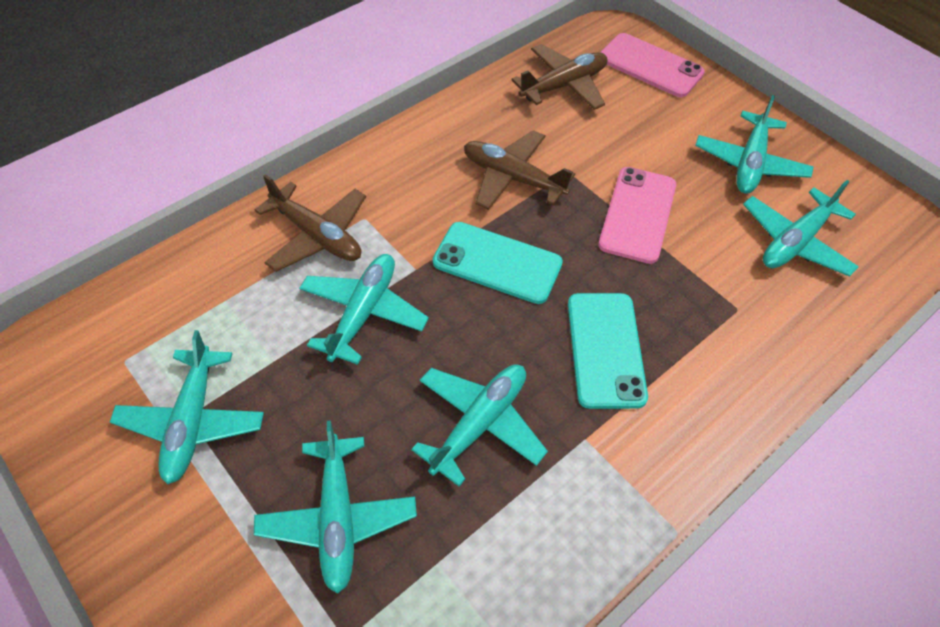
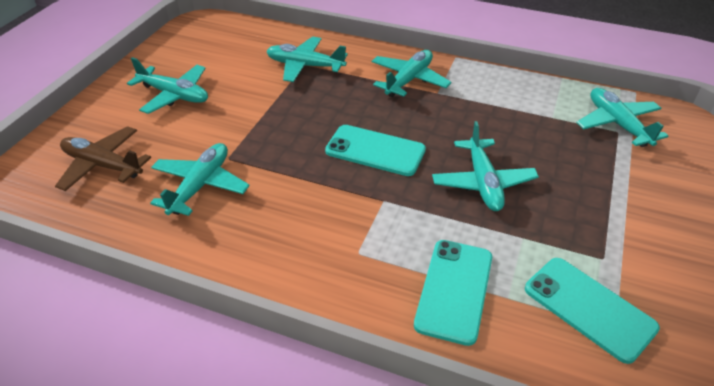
brown plane: 3 -> 1
pink phone: 2 -> 0
turquoise phone: 2 -> 3

